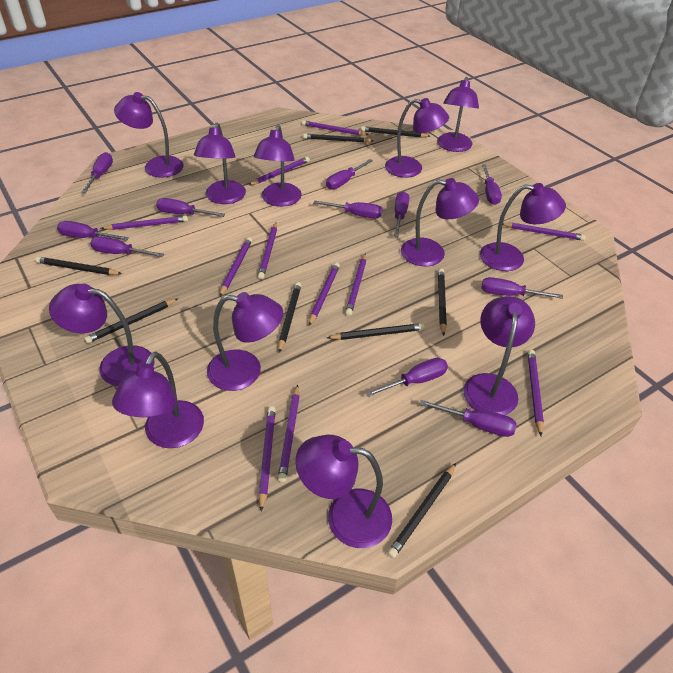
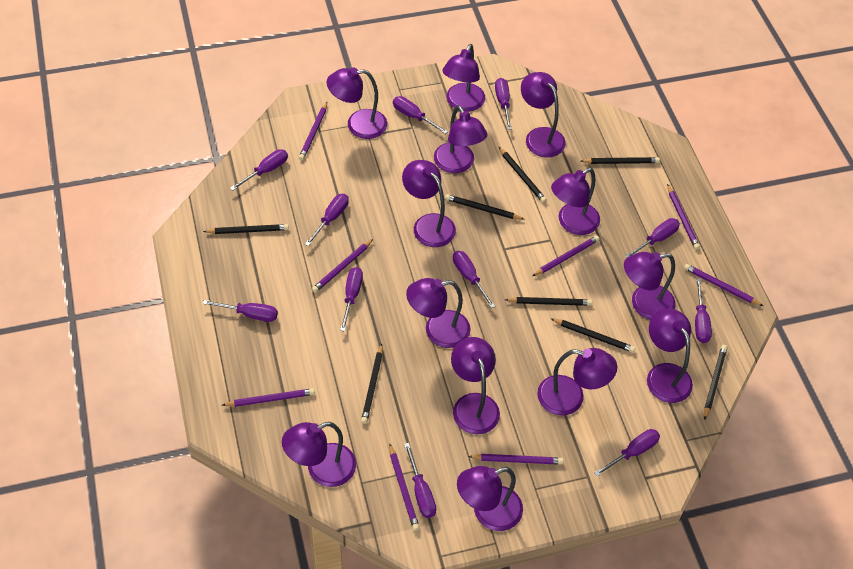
purple lamp: 12 -> 13
purple pencil: 11 -> 8

